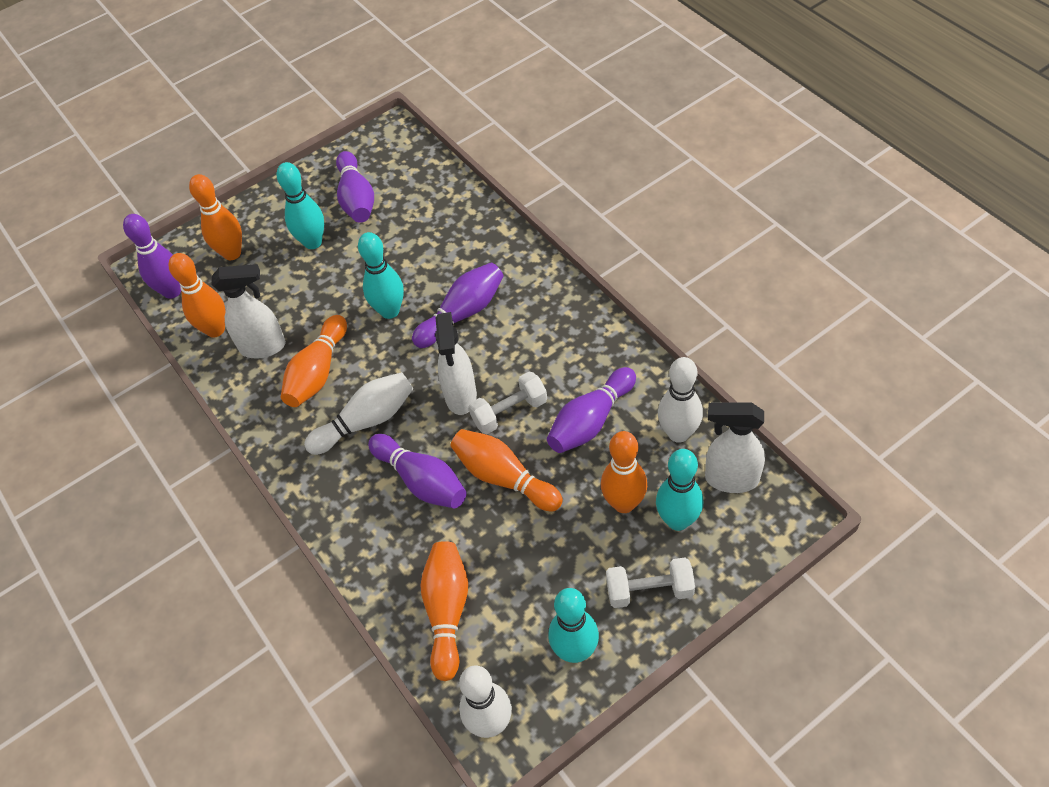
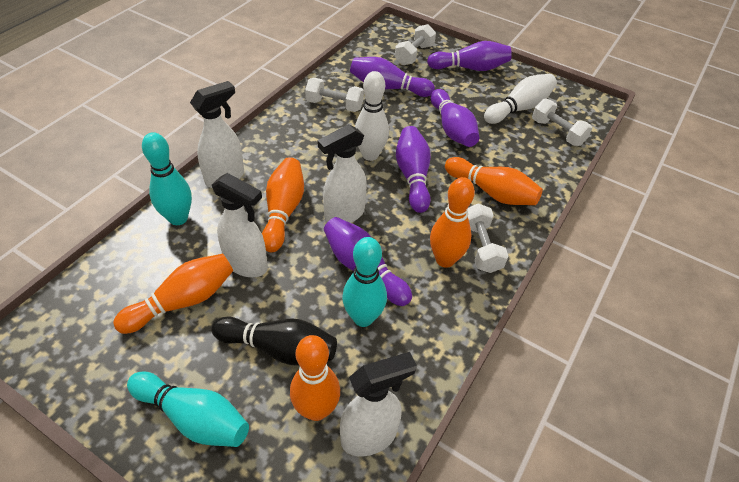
black bowling pin: 0 -> 1
orange bowling pin: 6 -> 5
turquoise bowling pin: 4 -> 3
white bowling pin: 3 -> 2
white dumbbell: 2 -> 4
white spray bottle: 3 -> 4

